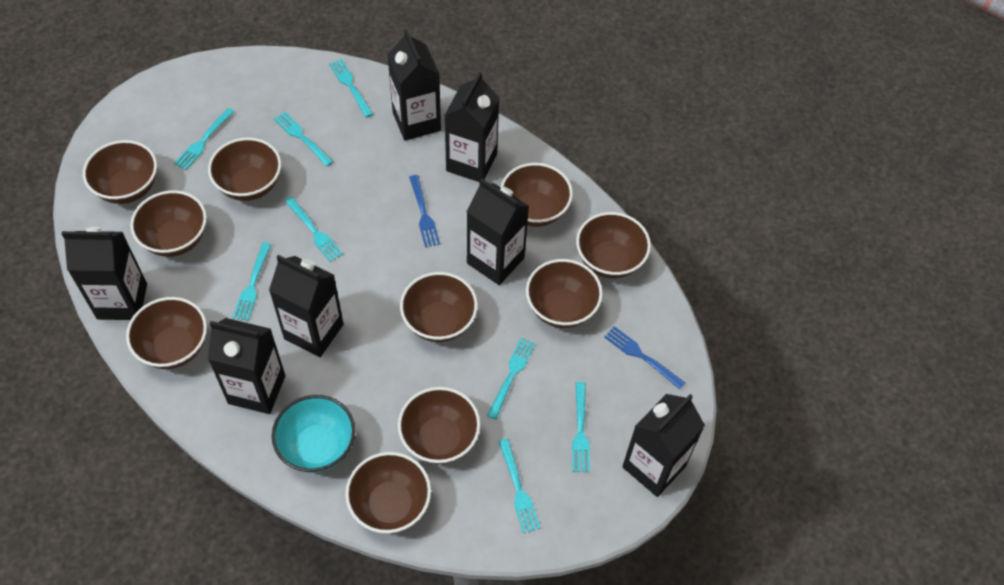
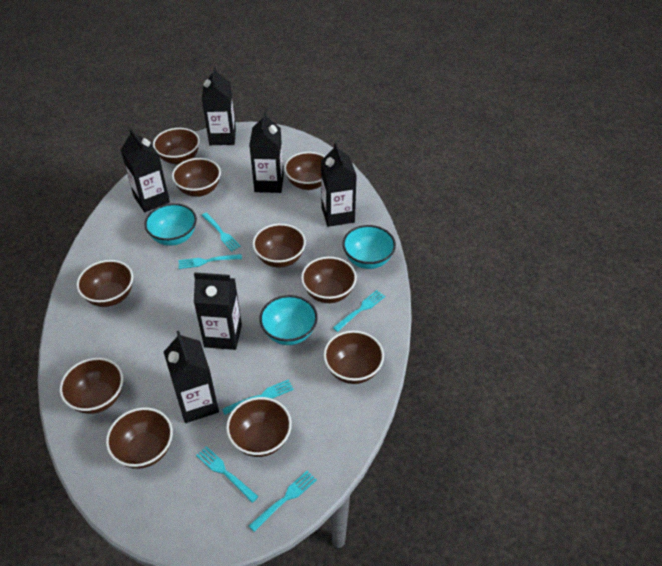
black carton: 7 -> 6
blue fork: 2 -> 0
turquoise bowl: 1 -> 3
turquoise fork: 8 -> 6

